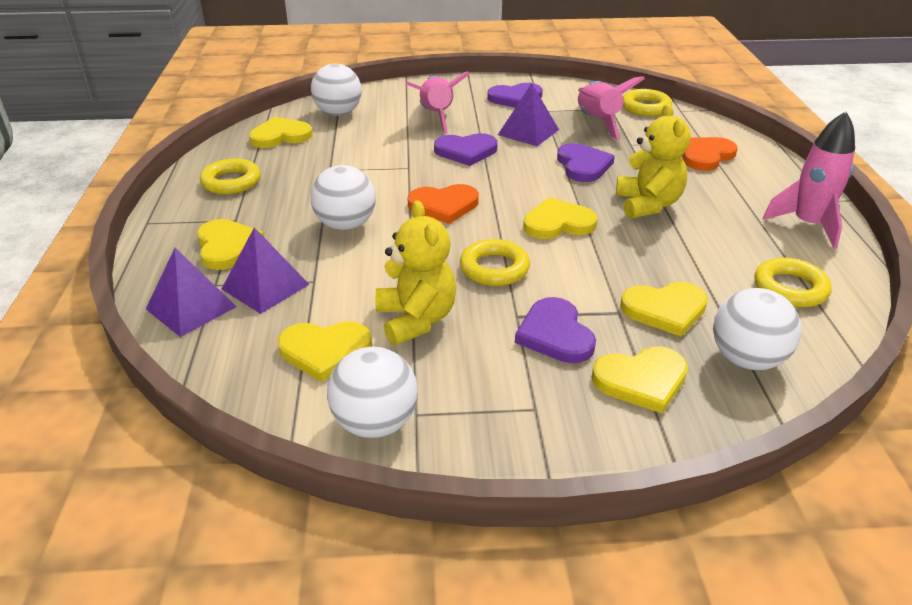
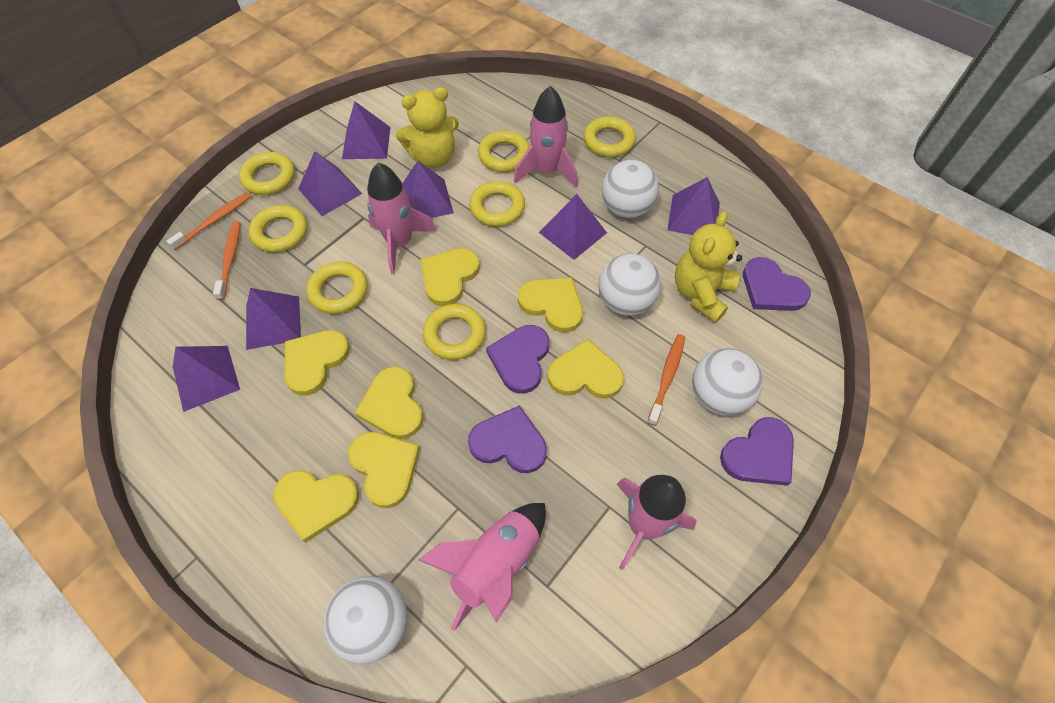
orange heart: 2 -> 0
orange toothbrush: 0 -> 3
pink rocket: 3 -> 4
purple pyramid: 3 -> 7
yellow heart: 6 -> 7
yellow ring: 4 -> 7

